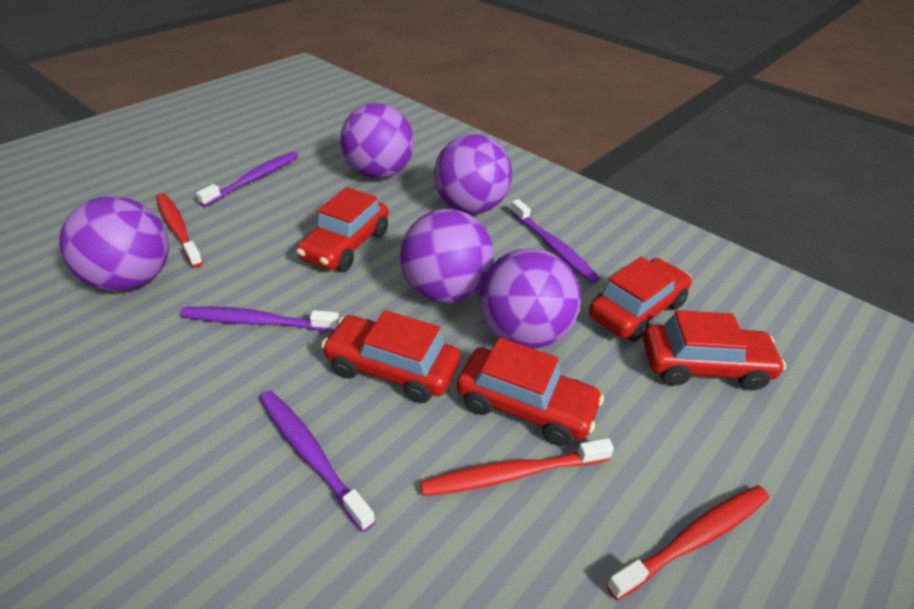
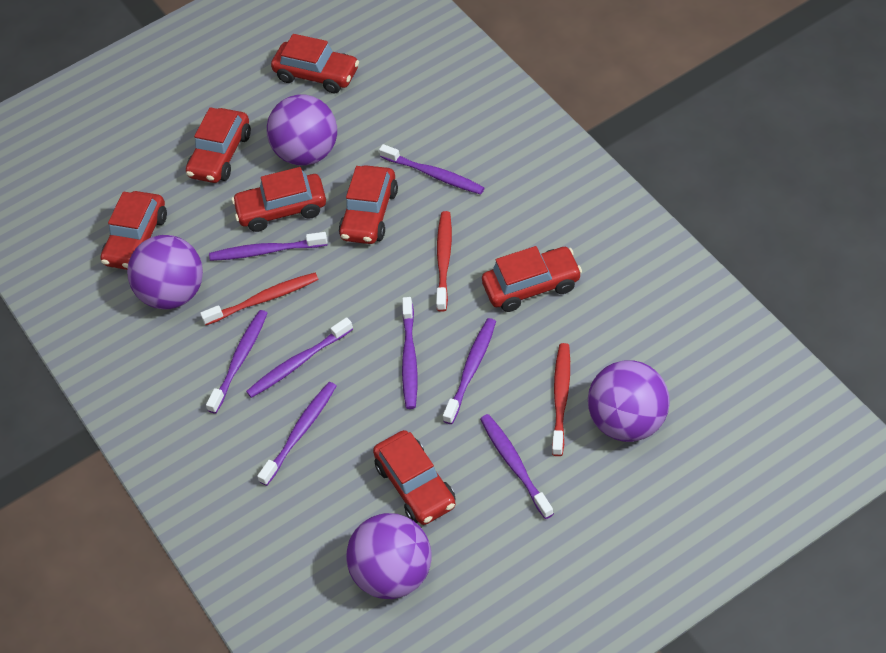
purple ball: 5 -> 4
purple toothbrush: 4 -> 8
red car: 5 -> 7

